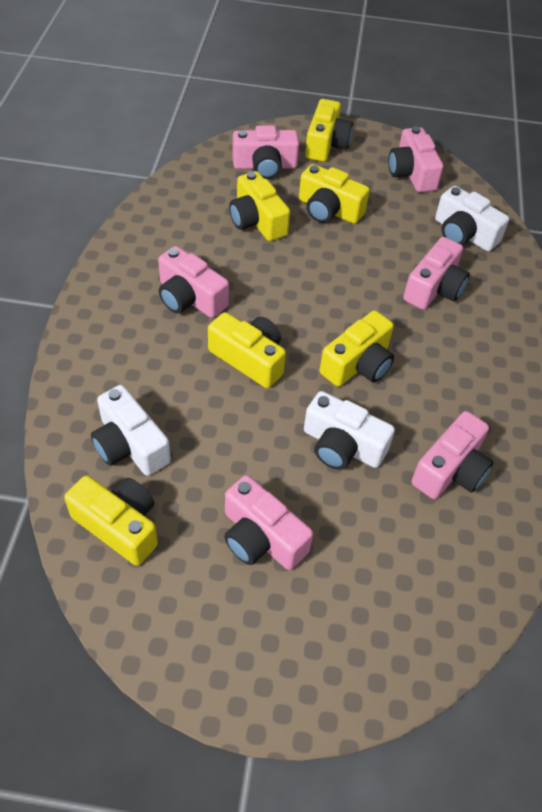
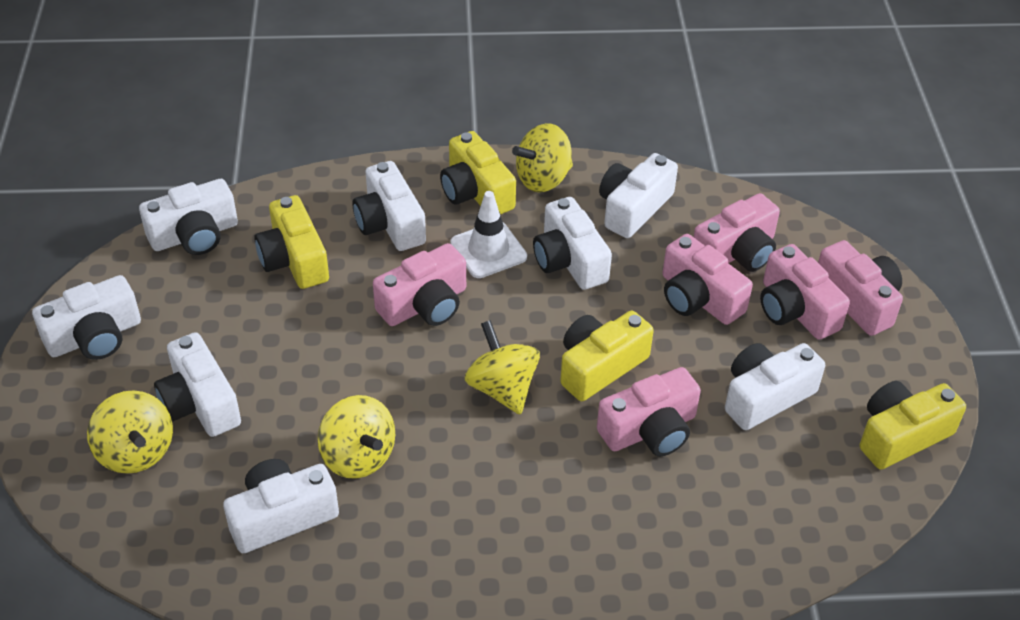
white camera: 3 -> 8
white traffic cone: 0 -> 1
yellow camera: 6 -> 4
yellow spinning top: 0 -> 4

